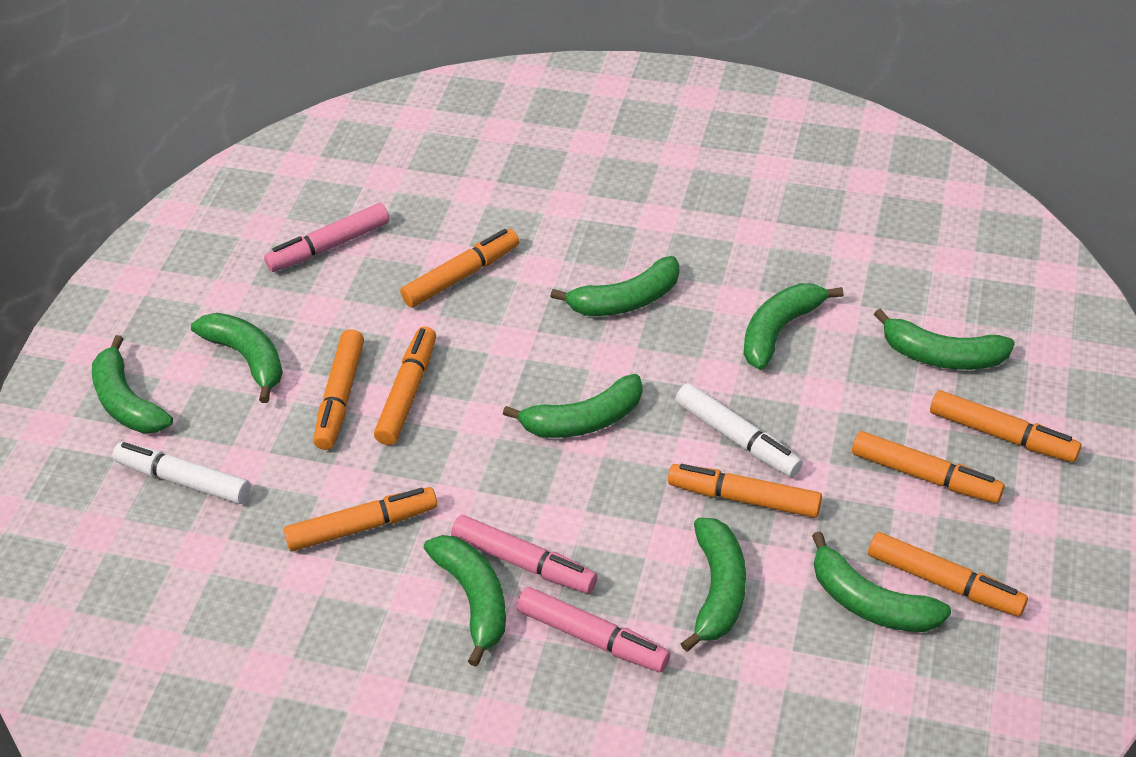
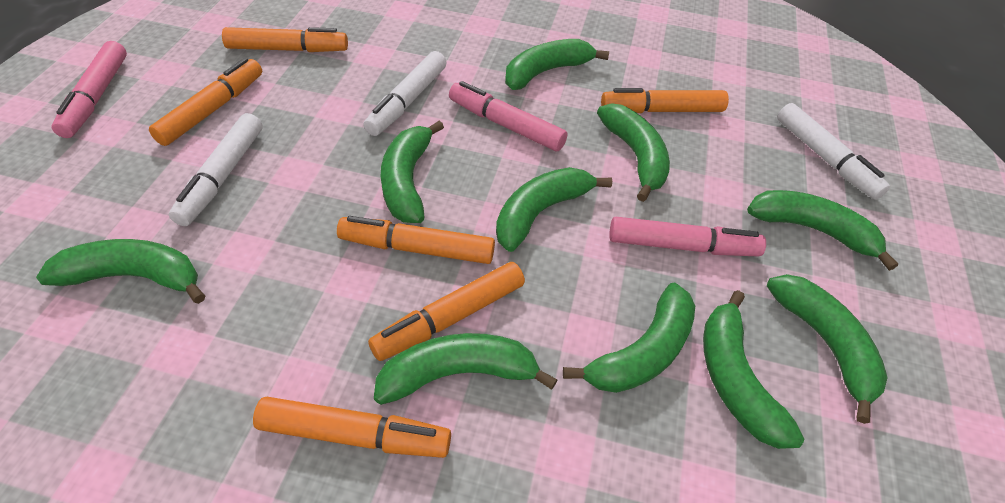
green banana: 9 -> 10
orange marker: 8 -> 6
white marker: 2 -> 3

